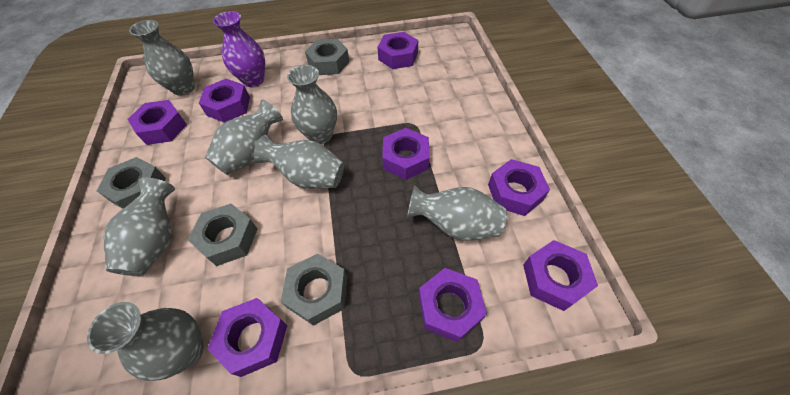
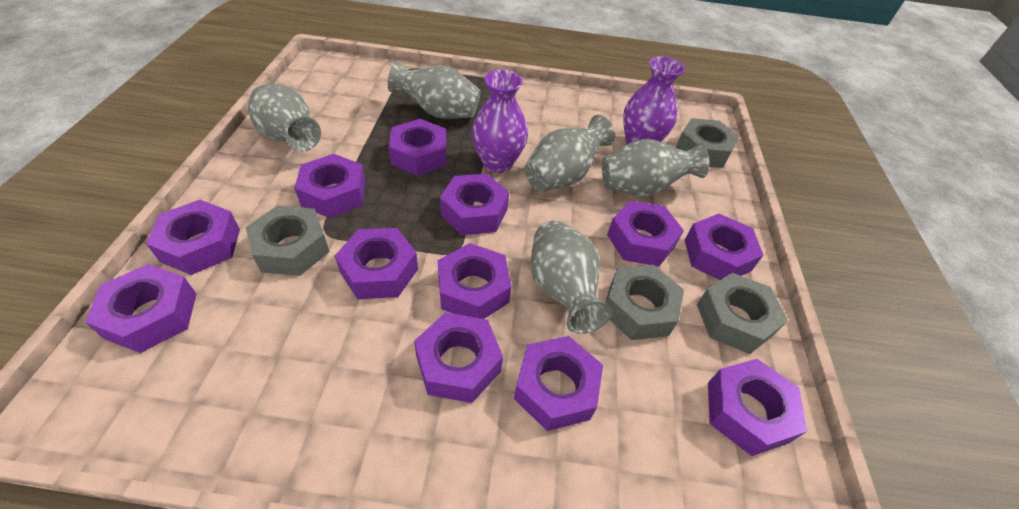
grey vase: 7 -> 5
purple nut: 8 -> 12
purple vase: 1 -> 2

